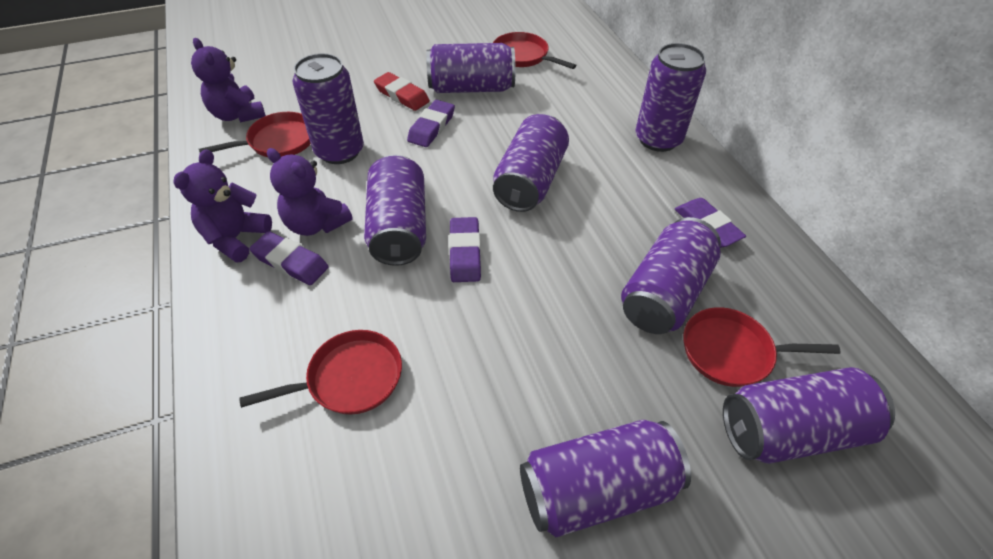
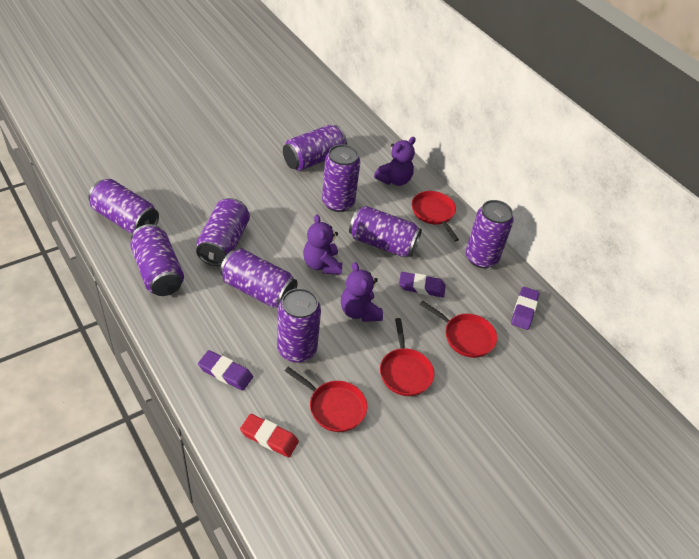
purple can: 8 -> 9
purple eraser: 4 -> 3

